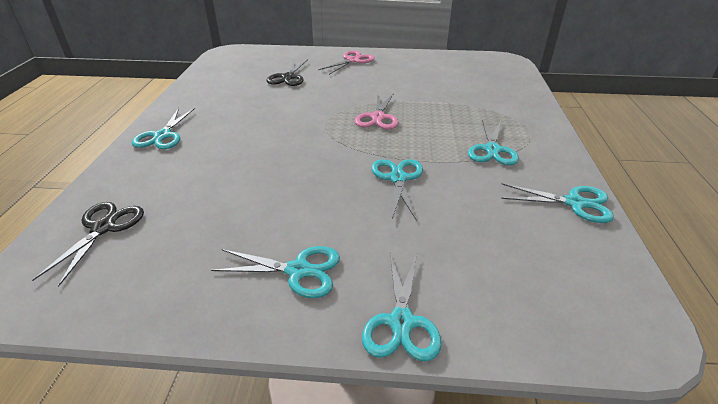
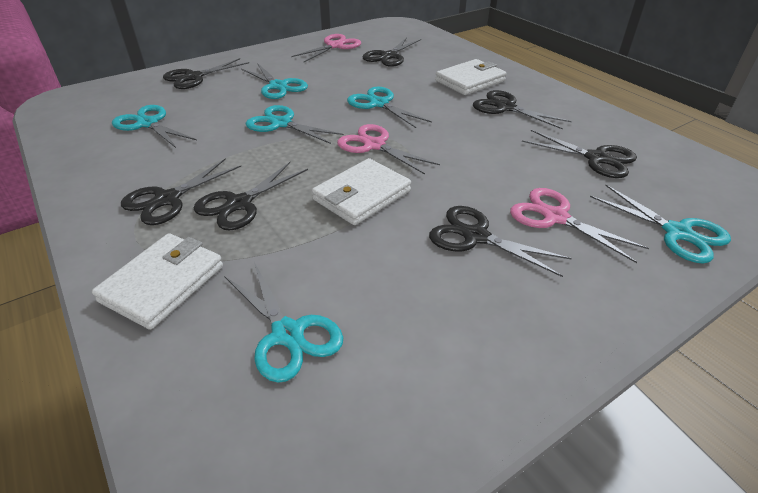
black scissors: 2 -> 7
pink scissors: 2 -> 3
white wallet: 0 -> 3

